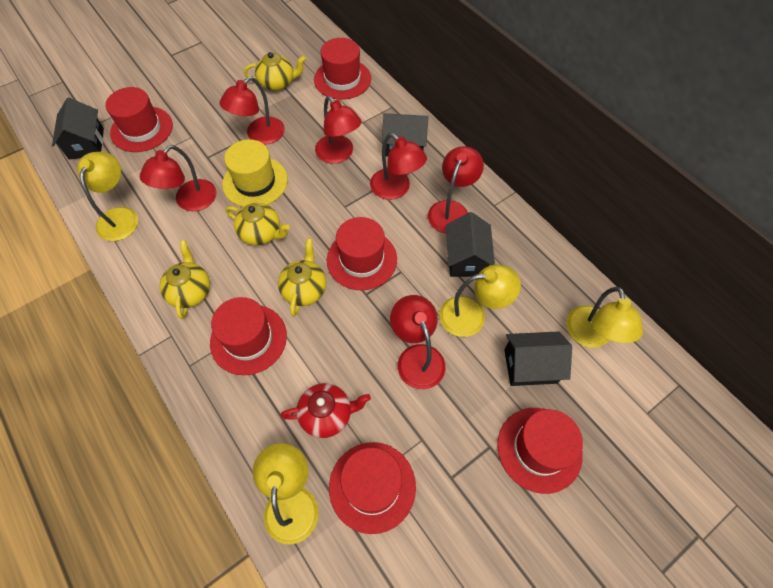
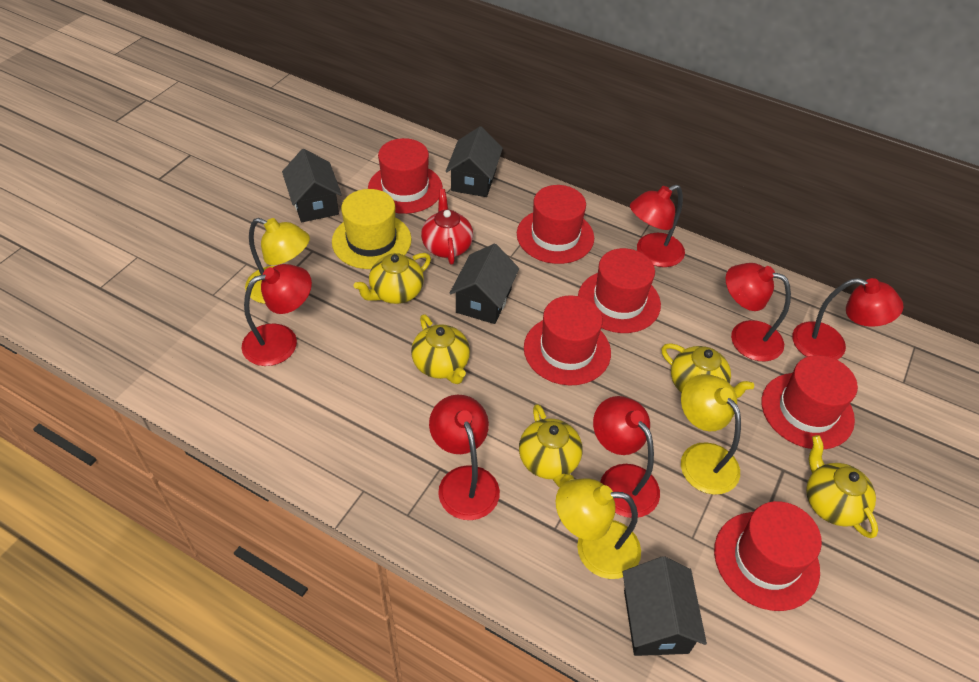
yellow lamp: 4 -> 3
yellow teapot: 4 -> 5

